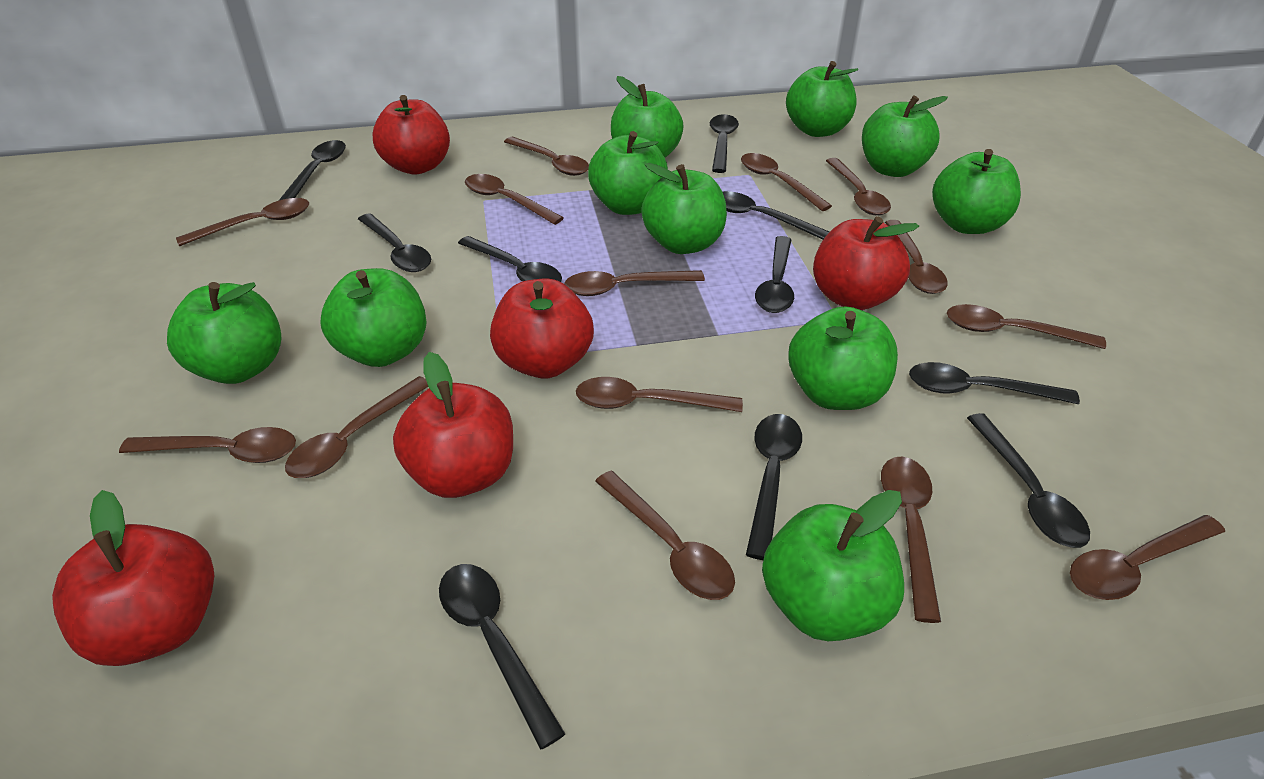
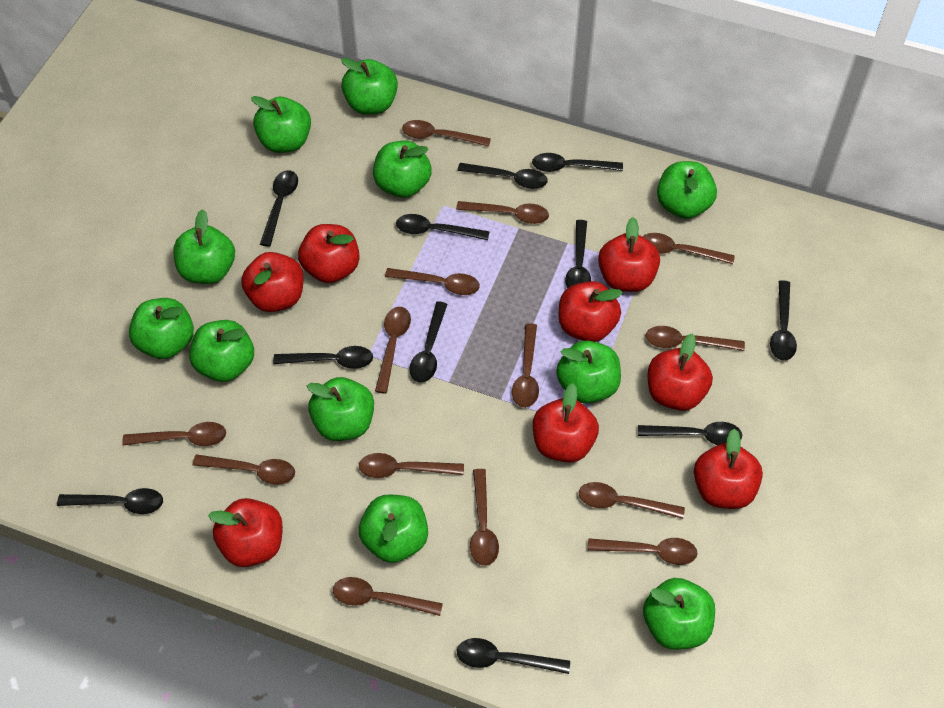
black spoon: 10 -> 11
green apple: 10 -> 11
red apple: 5 -> 8

